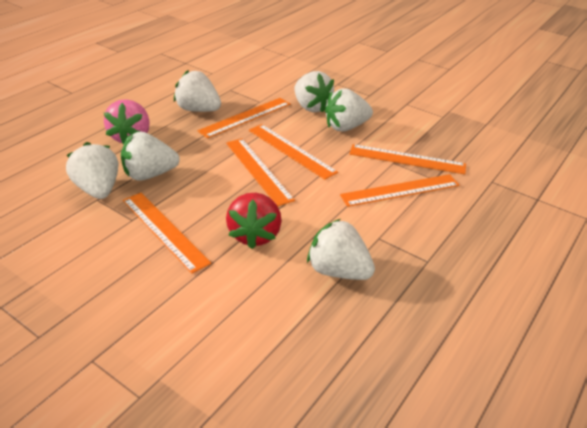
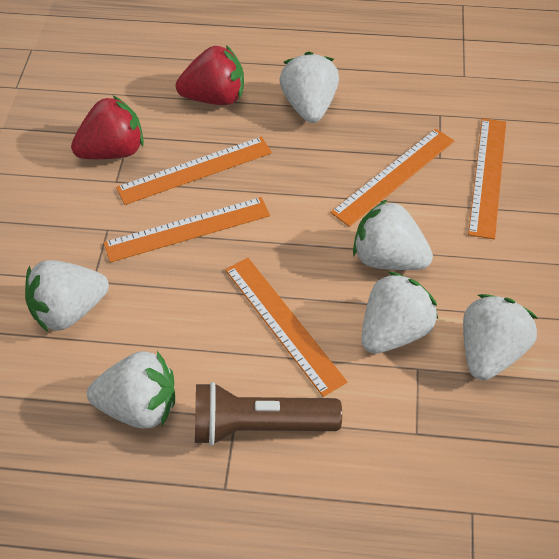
brown flashlight: 0 -> 1
orange ruler: 6 -> 5
pink strawberry: 1 -> 0
red strawberry: 1 -> 2

